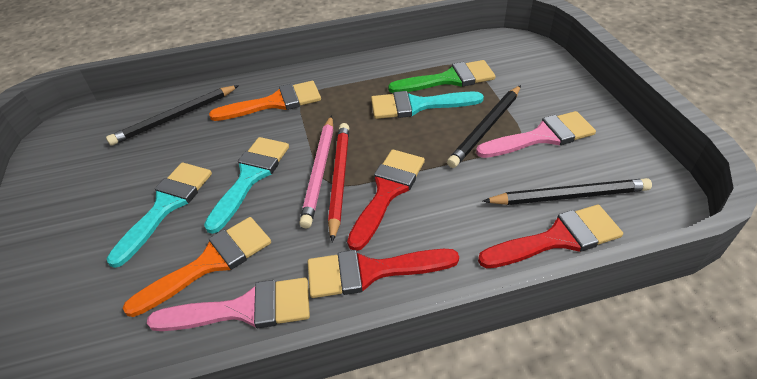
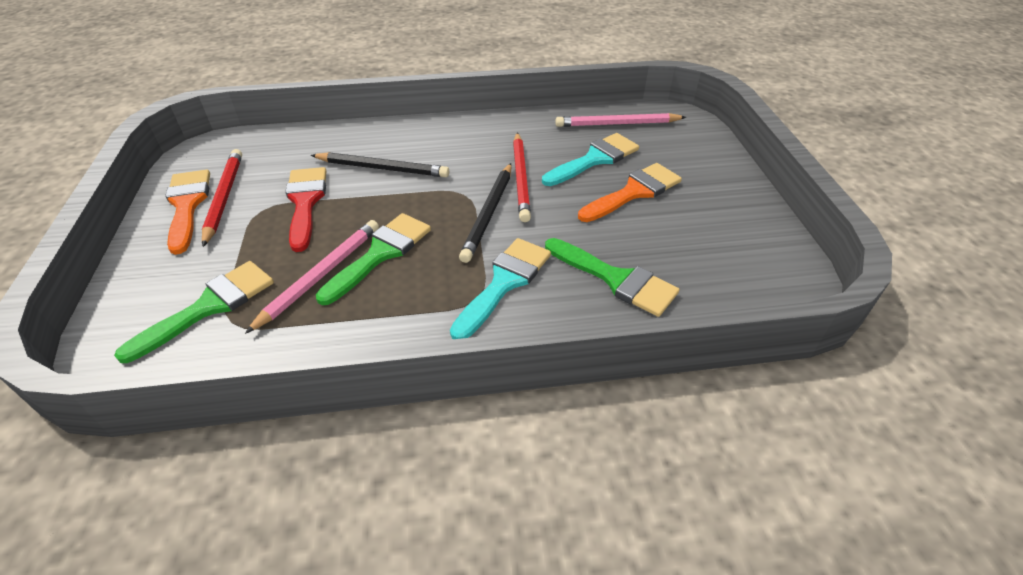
black pencil: 3 -> 2
green brush: 1 -> 3
pink brush: 2 -> 0
pink pencil: 1 -> 2
red brush: 3 -> 1
red pencil: 1 -> 2
turquoise brush: 3 -> 2

